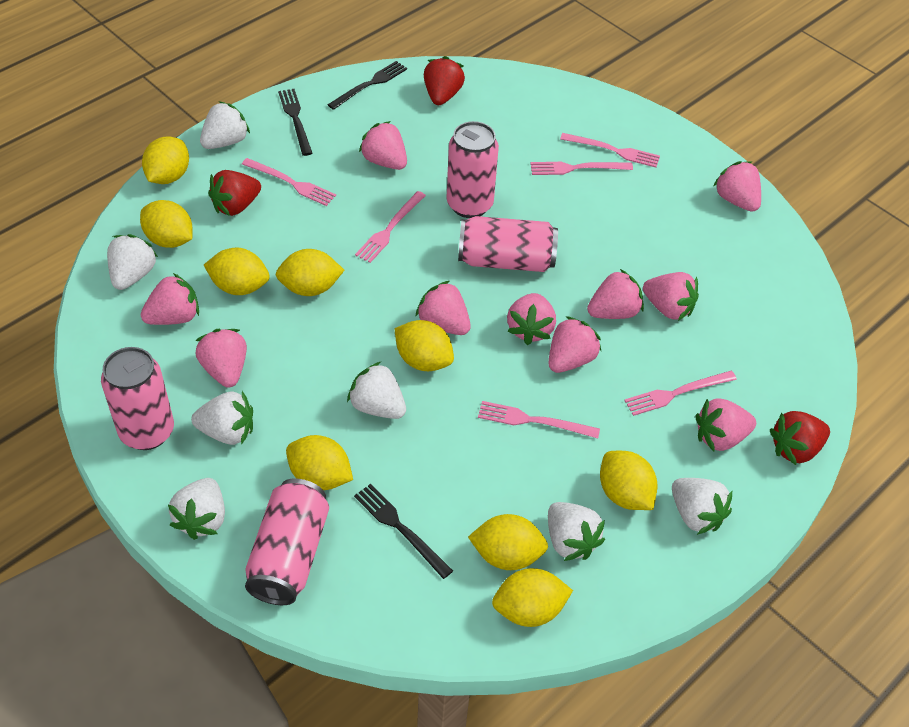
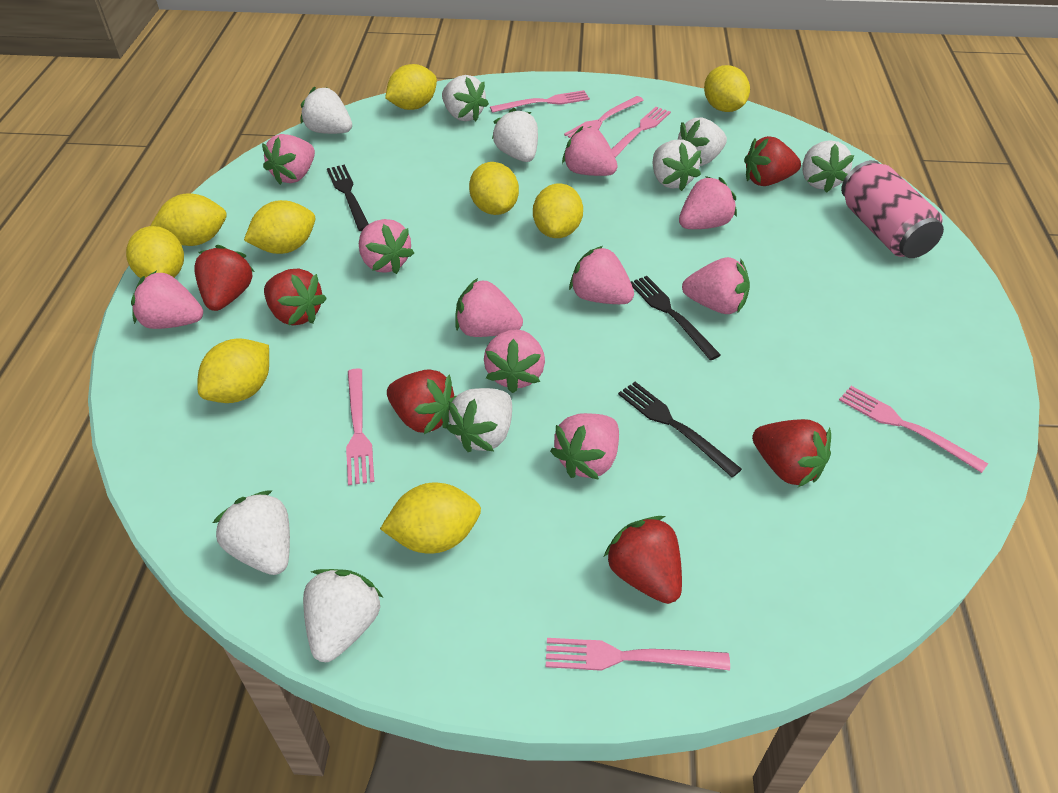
pink can: 4 -> 1
red strawberry: 3 -> 6
white strawberry: 7 -> 9

